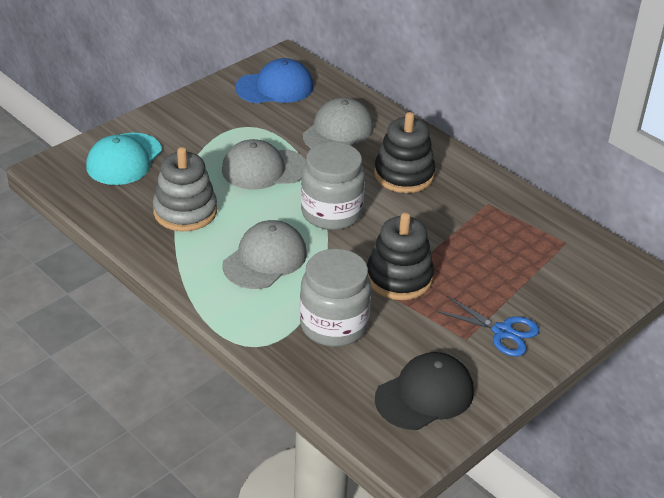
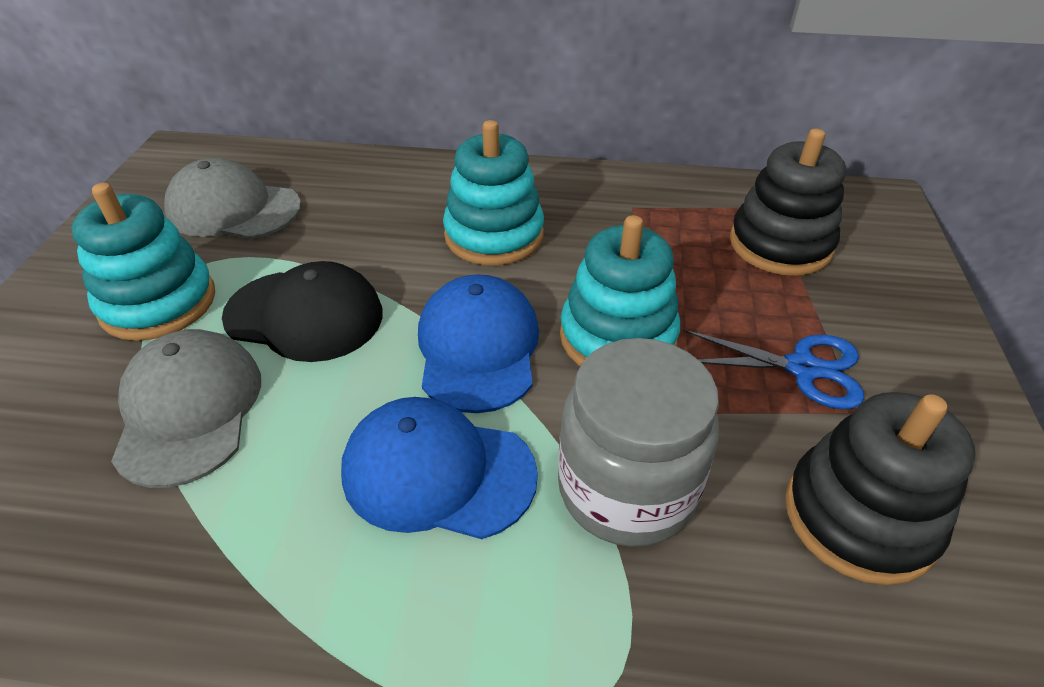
blue cap: 1 -> 2
grey cap: 3 -> 2
grey jar: 2 -> 1
grey stacking toy: 1 -> 0
turquoise cap: 1 -> 0
turquoise stacking toy: 0 -> 3

